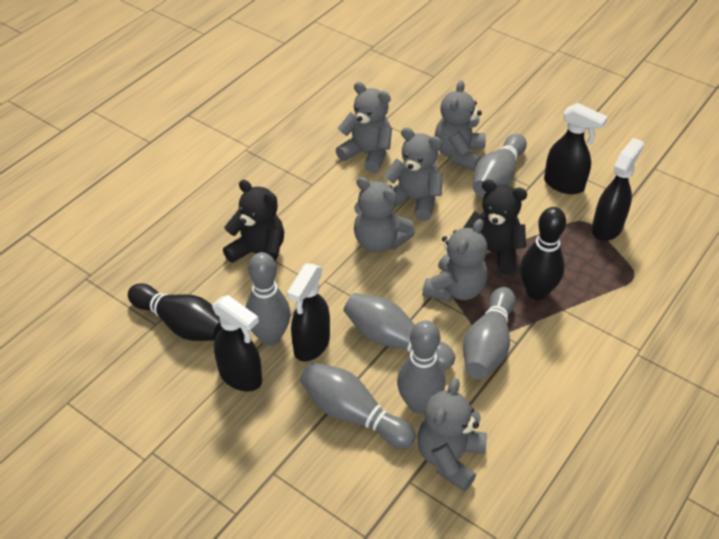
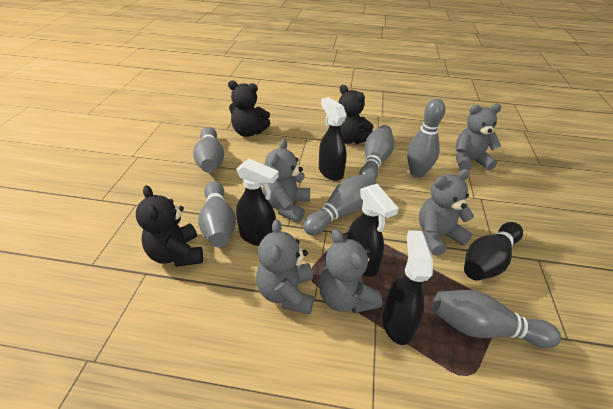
black bowling pin: 2 -> 1
black teddy bear: 2 -> 3
grey teddy bear: 6 -> 5

